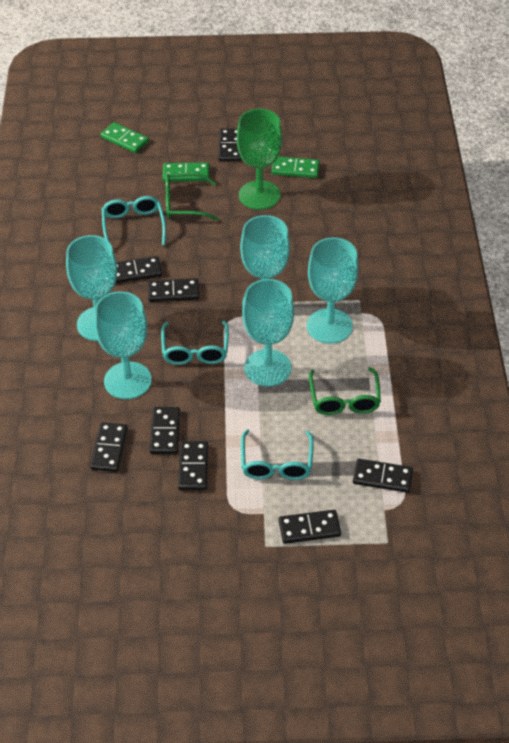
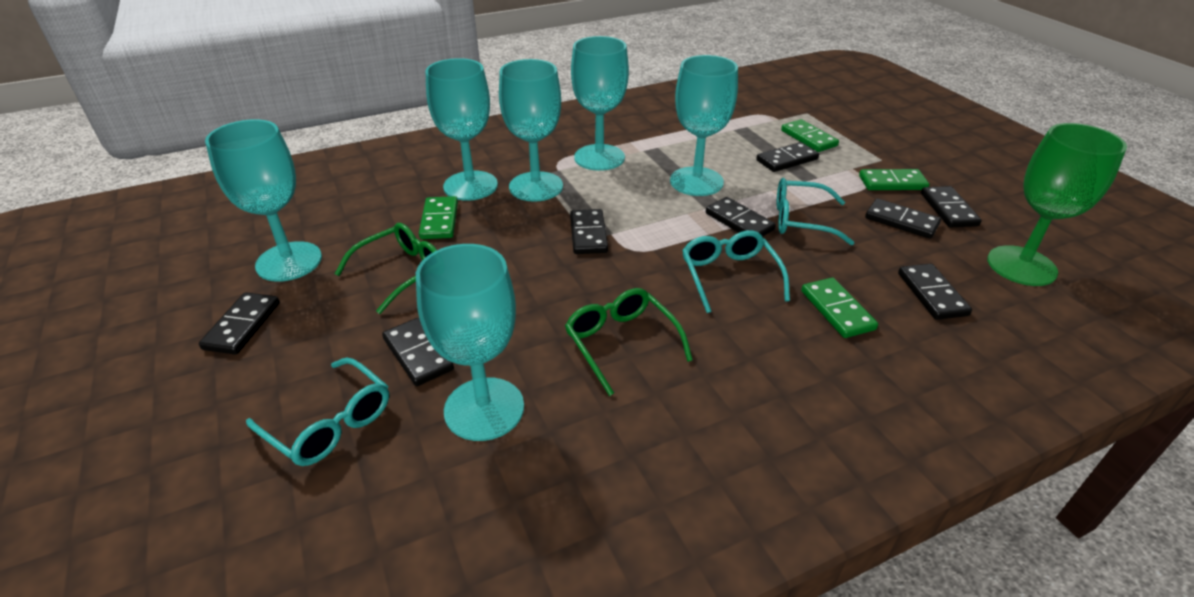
green domino: 3 -> 4
turquoise goblet: 5 -> 6

